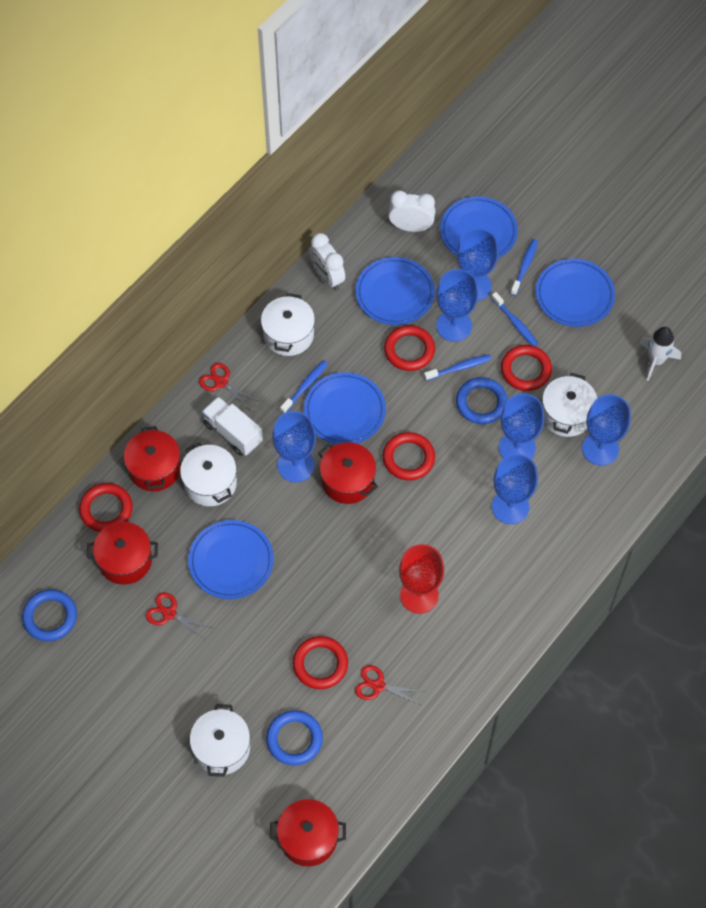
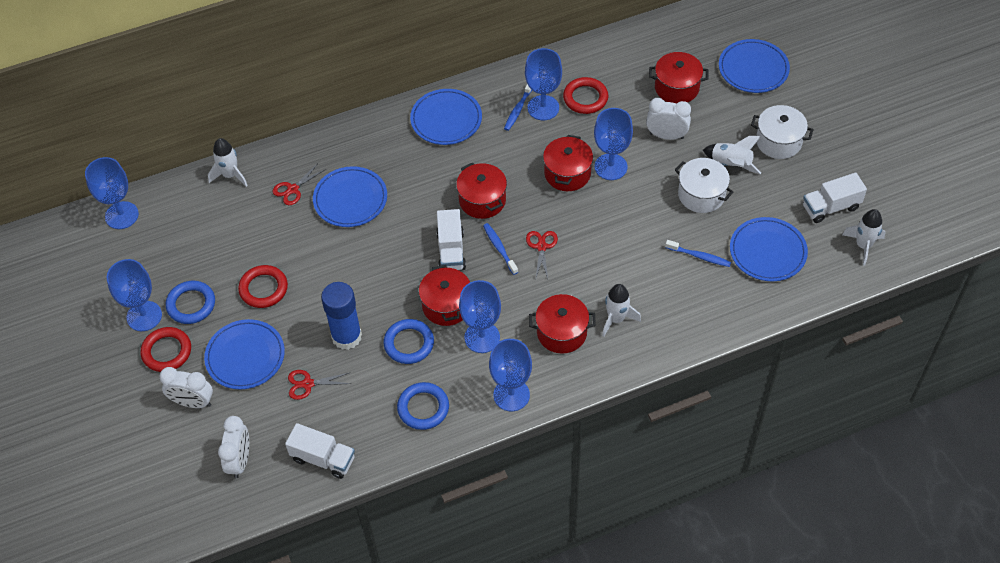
blue glue stick: 0 -> 1
blue toothbrush: 4 -> 3
red goblet: 1 -> 0
red pot: 4 -> 5
red ring: 5 -> 3
white clock: 2 -> 3
white pot: 4 -> 2
white rocket: 1 -> 4
white truck: 1 -> 3

